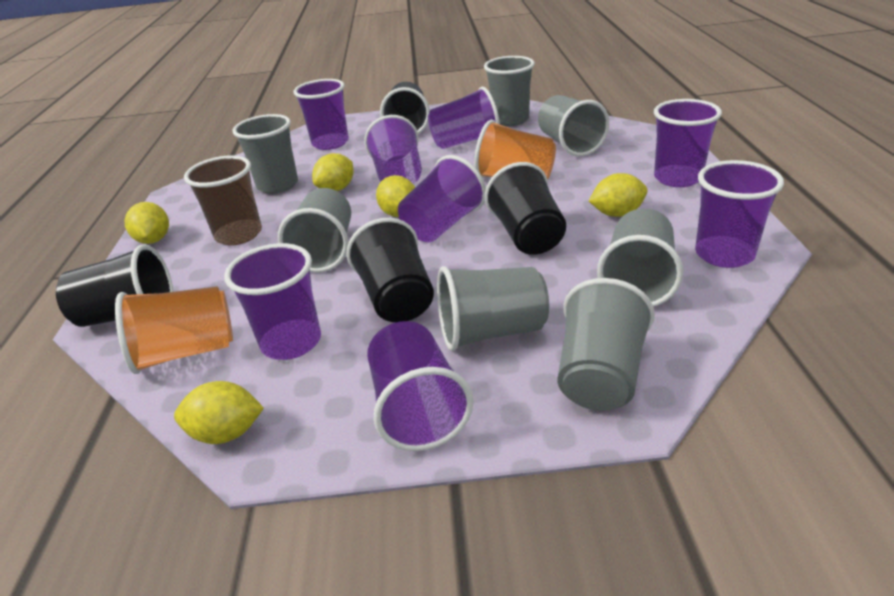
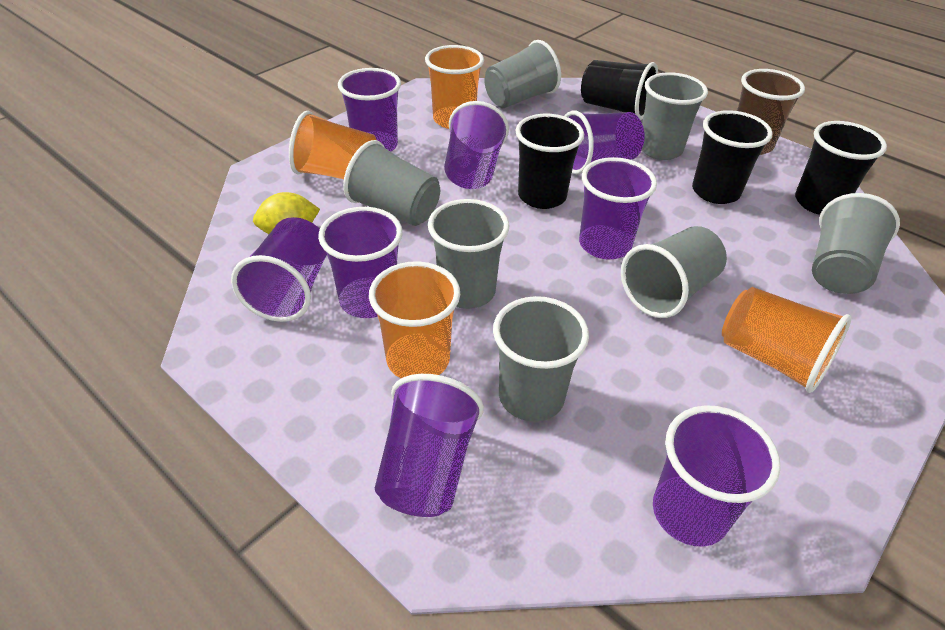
orange cup: 2 -> 4
yellow lemon: 5 -> 1

